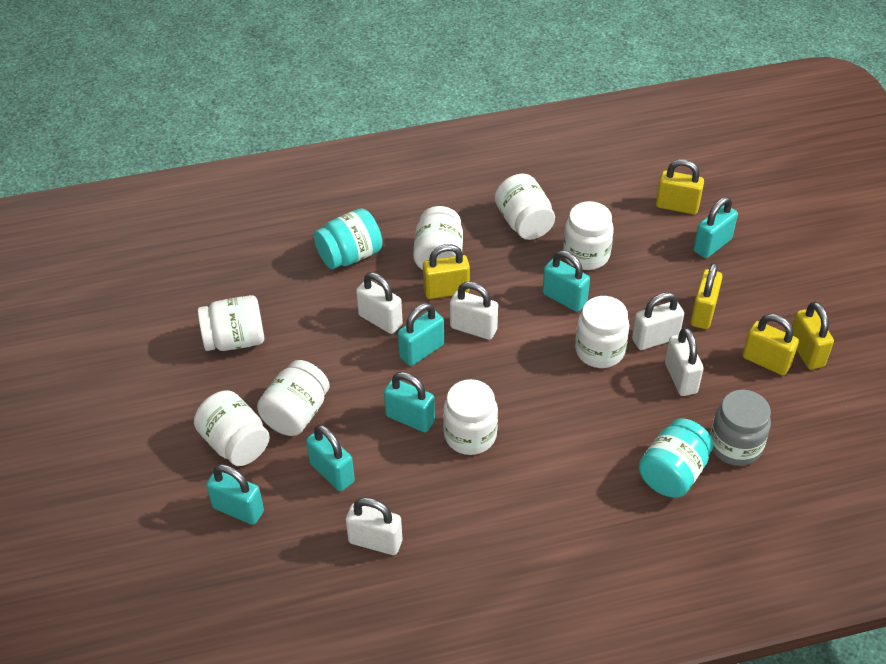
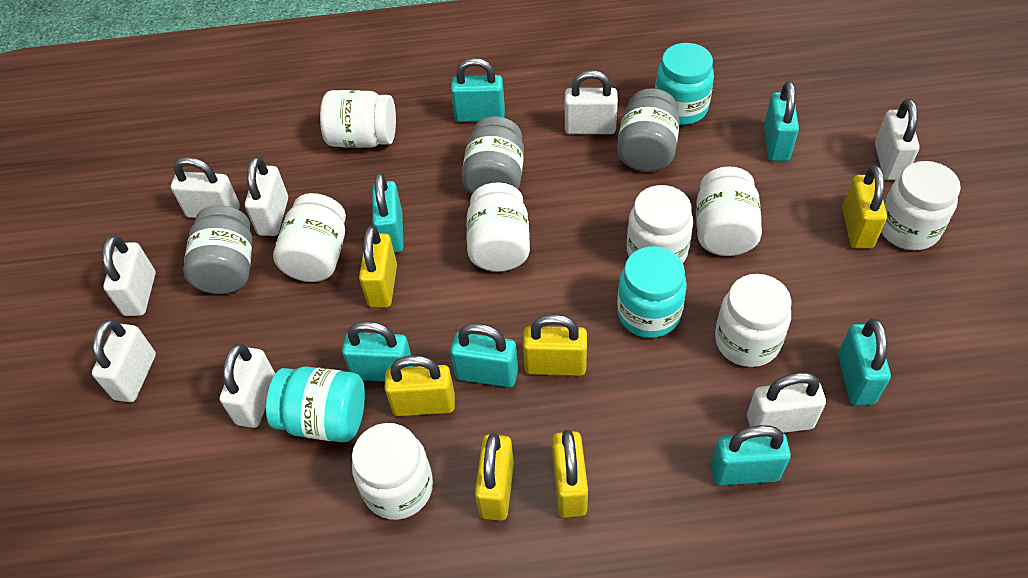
grey jar: 1 -> 3
turquoise jar: 2 -> 3
turquoise padlock: 6 -> 7
white padlock: 5 -> 8
yellow padlock: 5 -> 6

